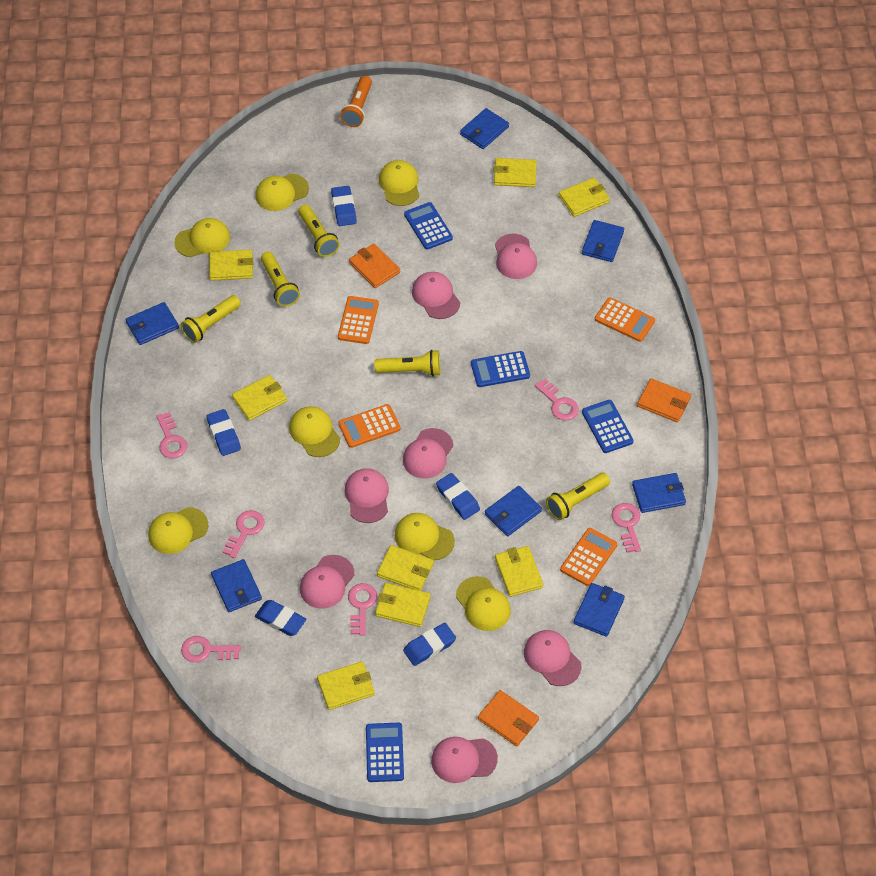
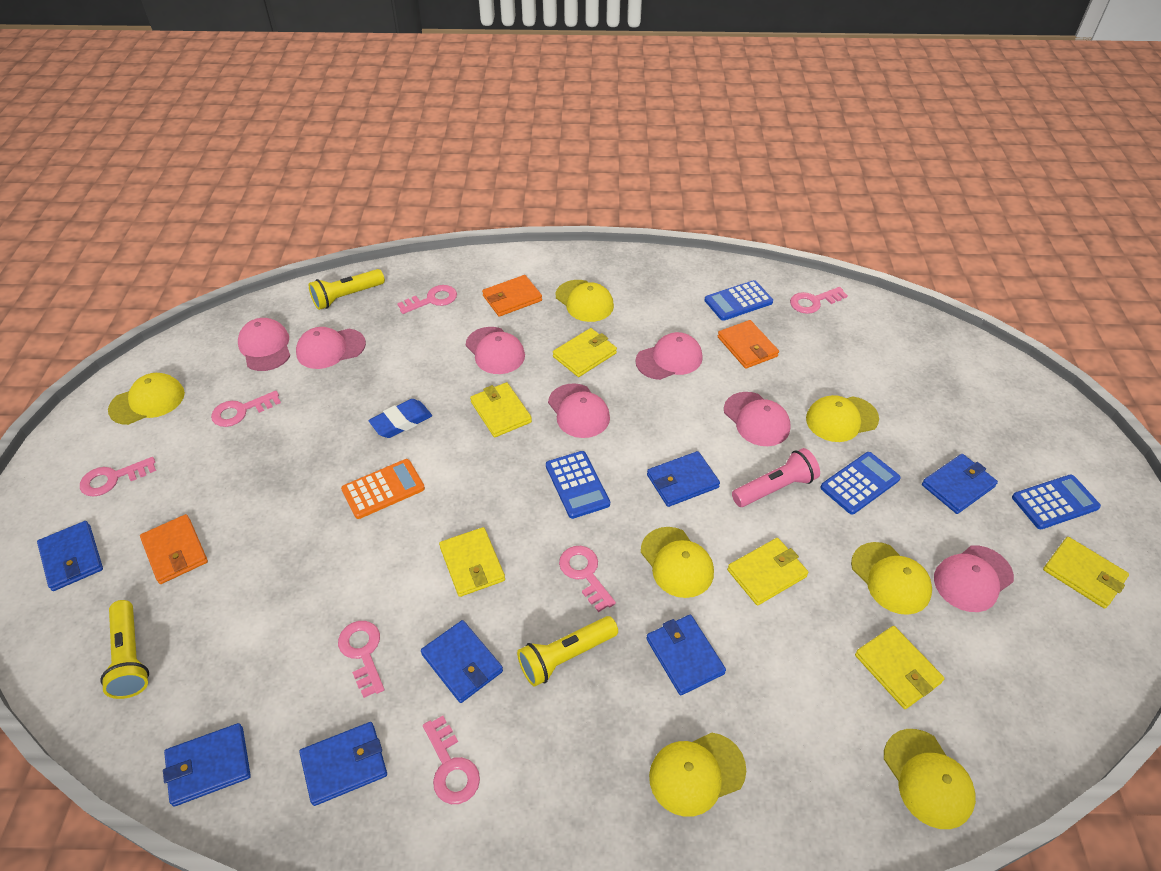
blue eraser: 5 -> 1
orange calculator: 4 -> 1
orange flashlight: 1 -> 0
pink flashlight: 0 -> 1
pink key: 6 -> 7
yellow flashlight: 5 -> 3
yellow wallet: 8 -> 6

